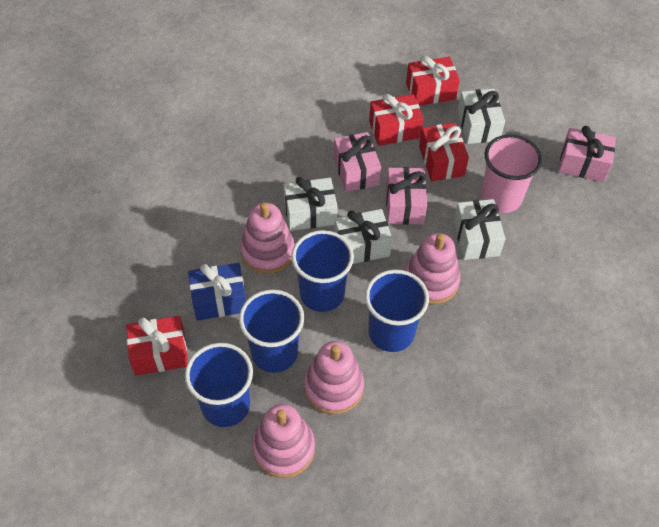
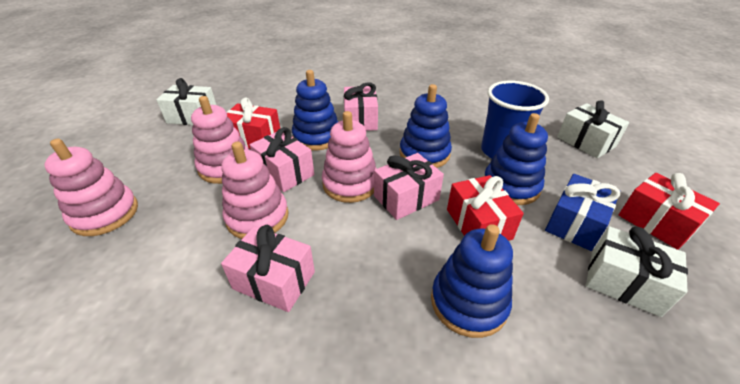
blue cup: 4 -> 1
blue stacking toy: 0 -> 4
pink cup: 1 -> 0
pink gift: 3 -> 4
red gift: 4 -> 3
white gift: 4 -> 3

